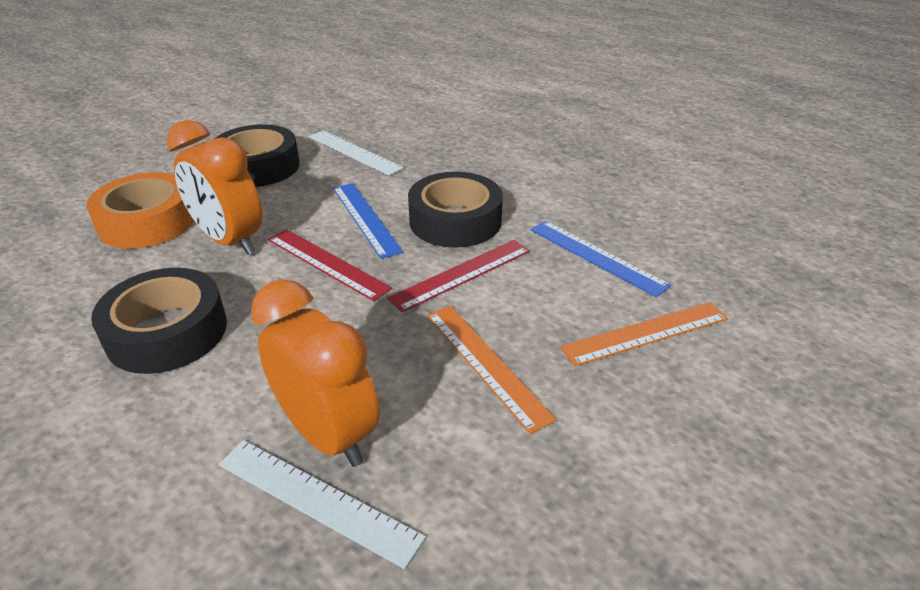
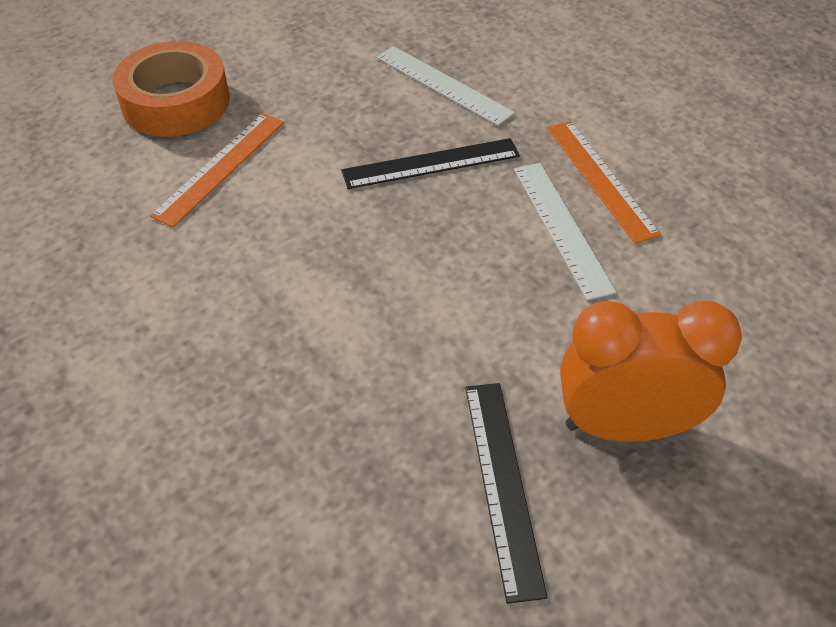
black ruler: 0 -> 2
black tape: 3 -> 0
blue ruler: 2 -> 0
orange clock: 2 -> 1
red ruler: 2 -> 0

